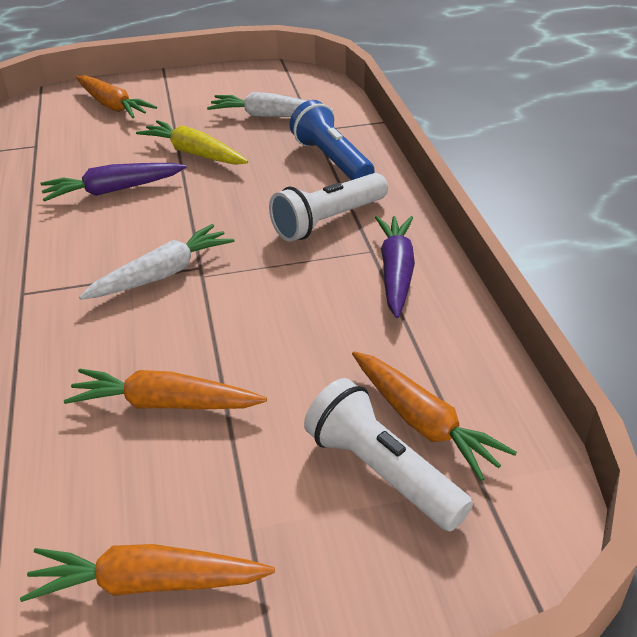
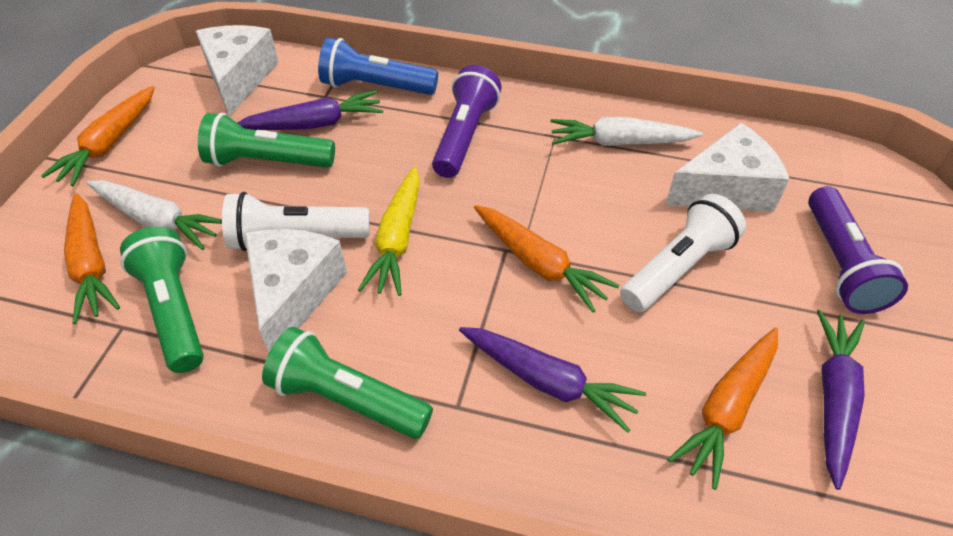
green flashlight: 0 -> 3
purple carrot: 2 -> 3
purple flashlight: 0 -> 2
white cheese: 0 -> 3

